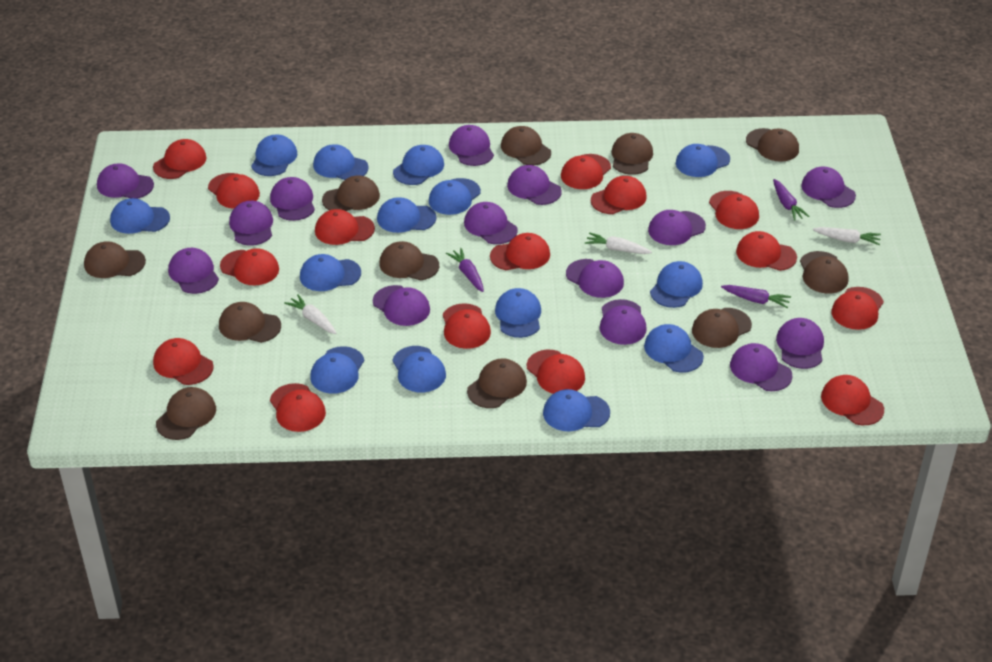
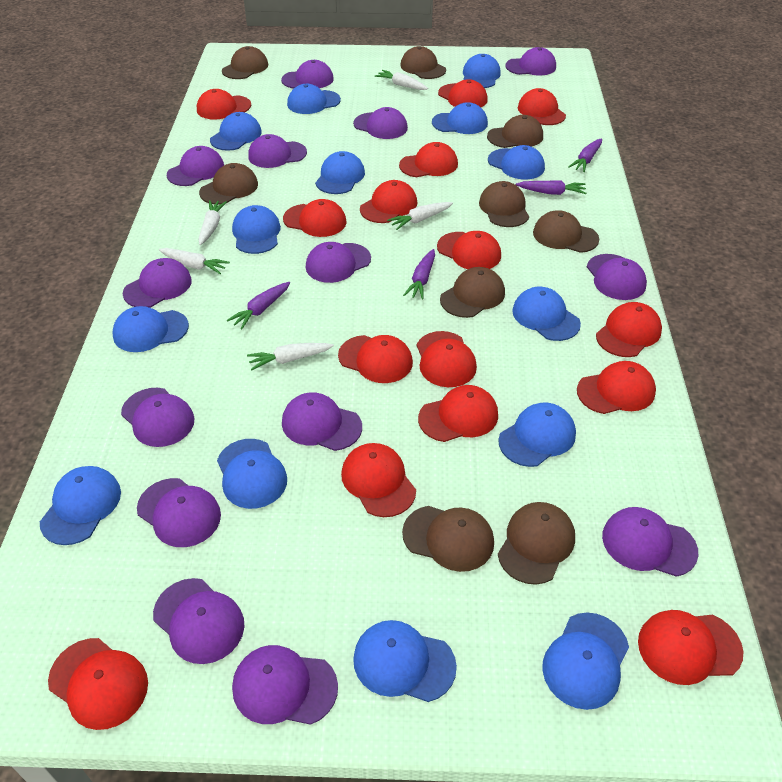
brown cap: 11 -> 9
purple carrot: 3 -> 4
white carrot: 3 -> 5

